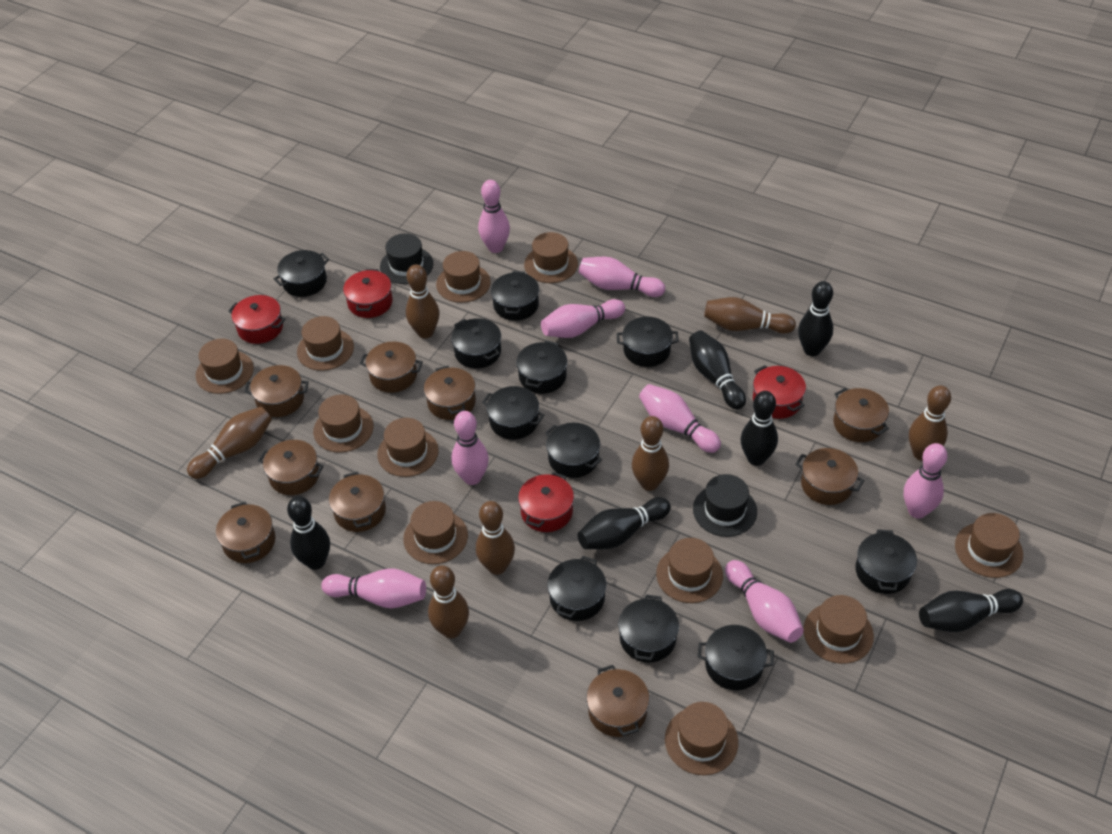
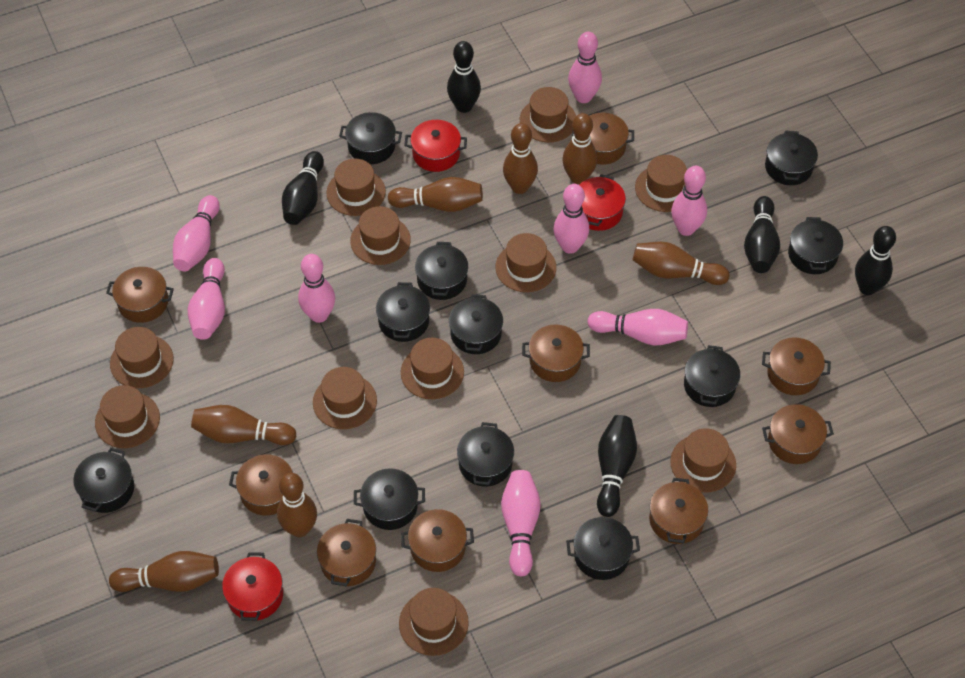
black bowling pin: 6 -> 5
black hat: 2 -> 0
red pot: 4 -> 3

